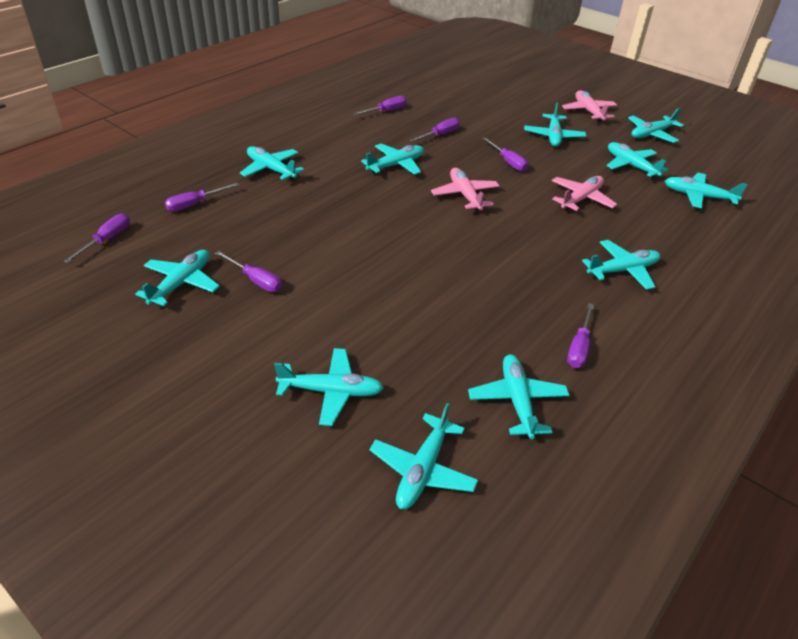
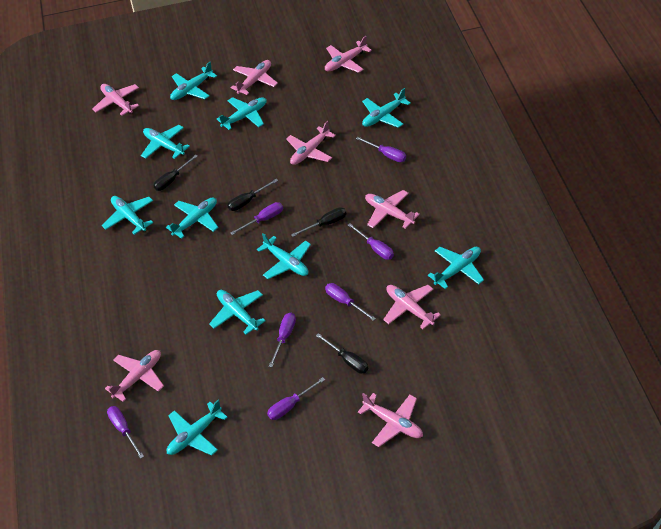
black screwdriver: 0 -> 4
pink plane: 3 -> 8
turquoise plane: 11 -> 10

